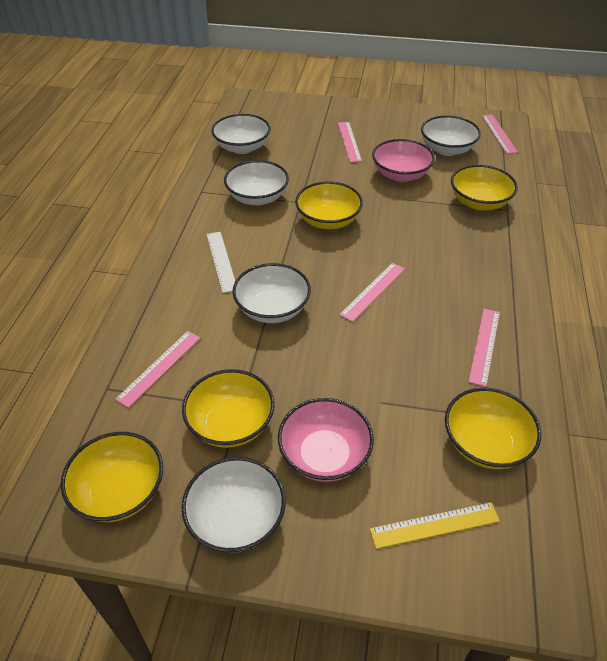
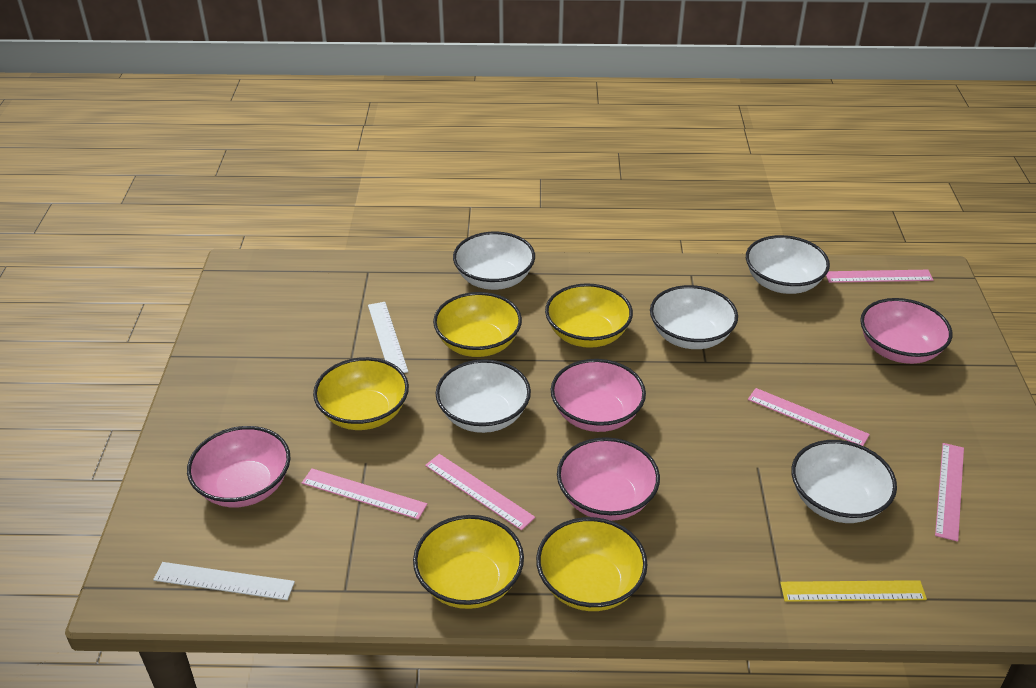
pink bowl: 2 -> 4
white ruler: 1 -> 2

